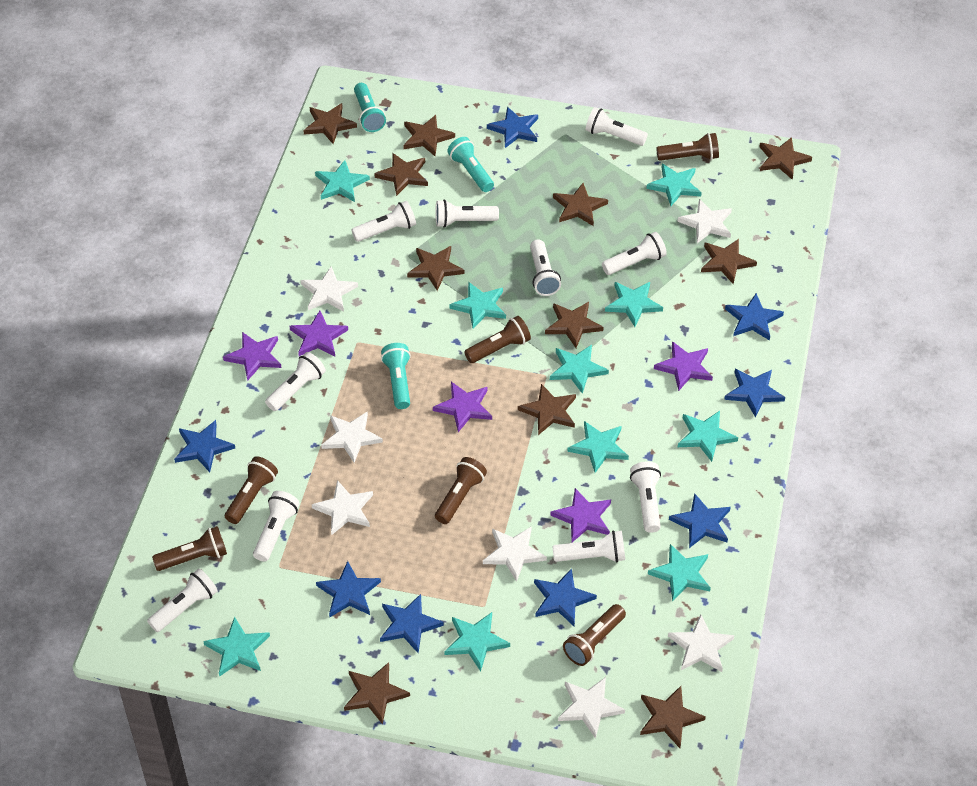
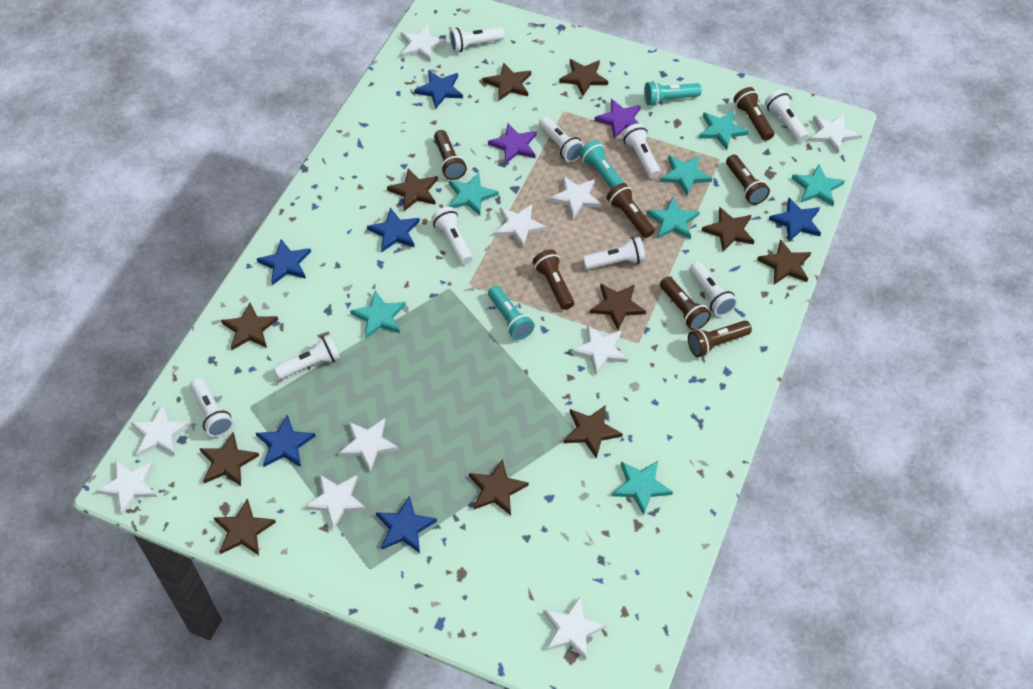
blue star: 8 -> 6
brown flashlight: 6 -> 7
purple star: 5 -> 2
turquoise star: 10 -> 7
white flashlight: 10 -> 9
white star: 7 -> 10

